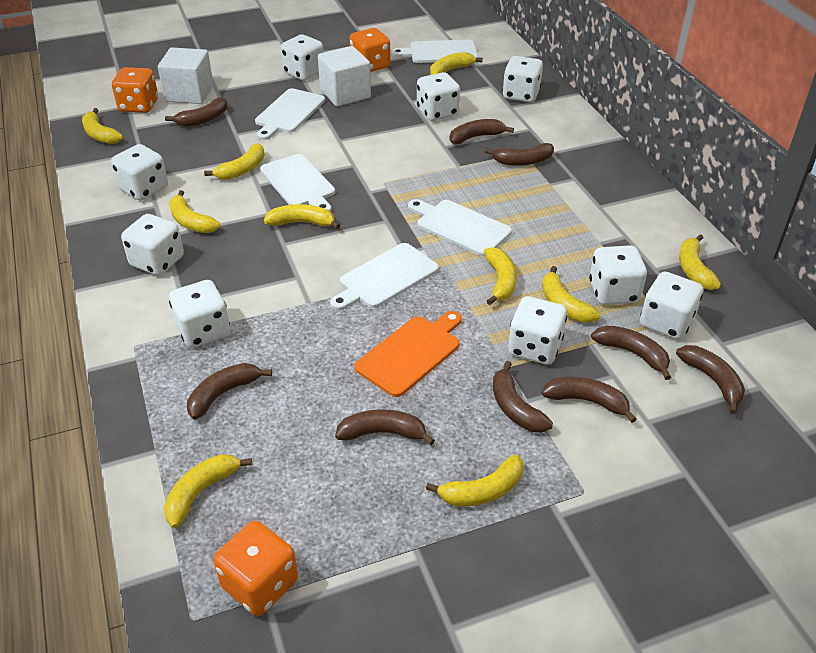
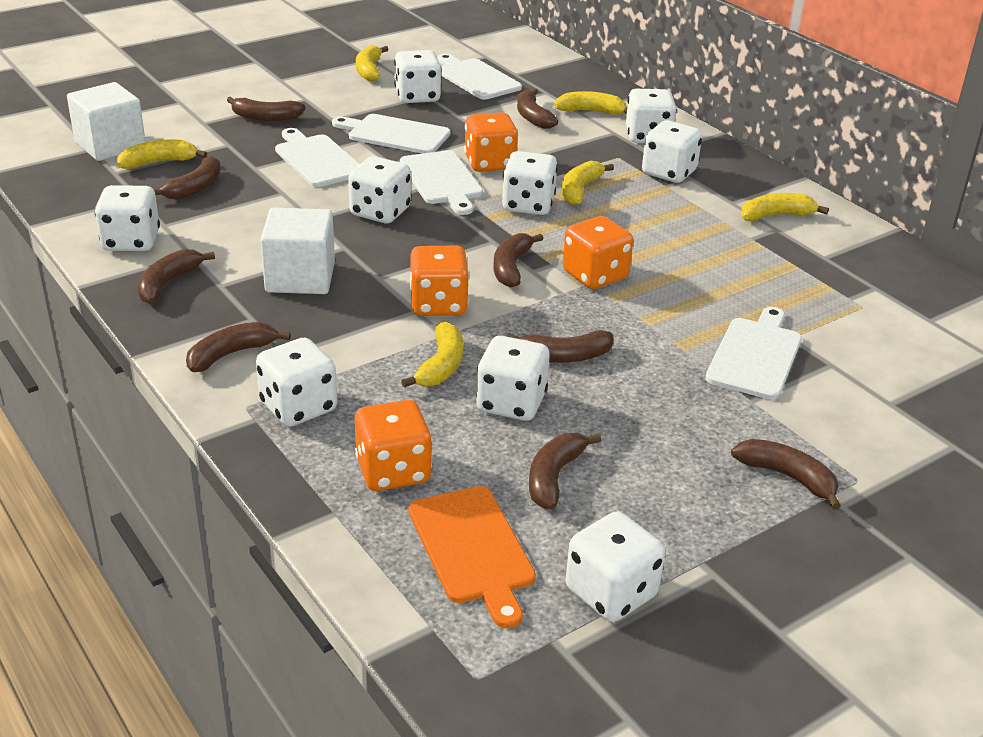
orange dice: 3 -> 4
yellow banana: 10 -> 6

